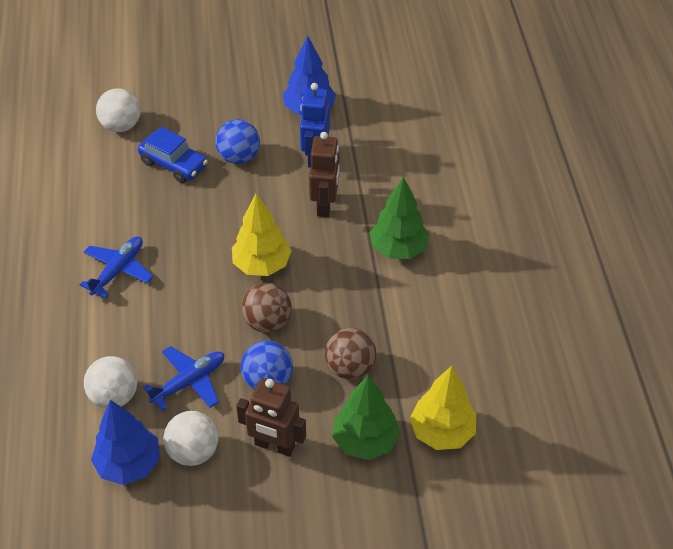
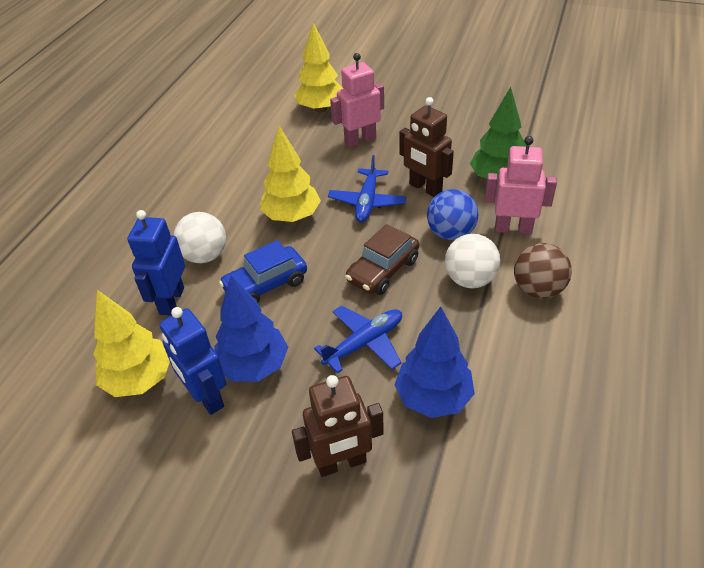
blue ball: 2 -> 1
blue robot: 1 -> 2
brown ball: 2 -> 1
brown car: 0 -> 1
green tree: 2 -> 1
pink robot: 0 -> 2
white ball: 3 -> 2
yellow tree: 2 -> 3

